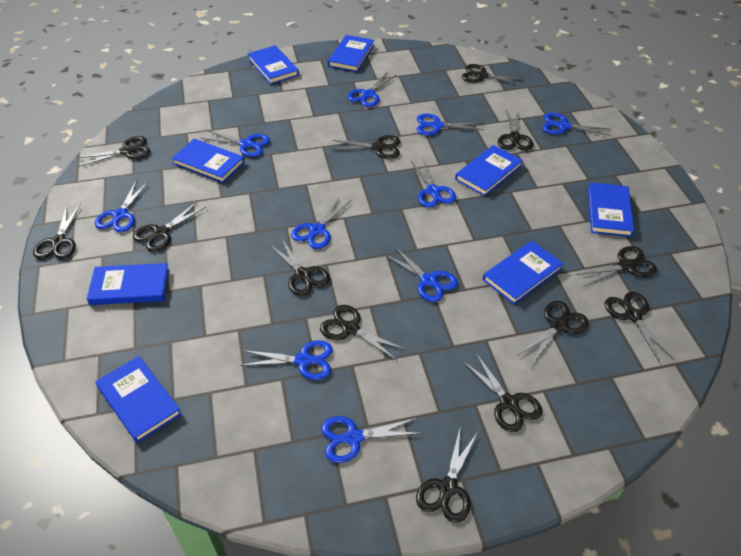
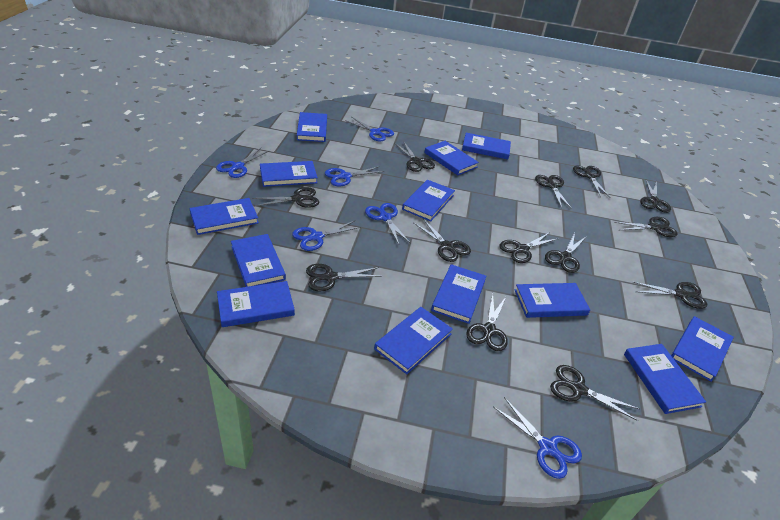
blue book: 8 -> 13
blue scissors: 10 -> 6

